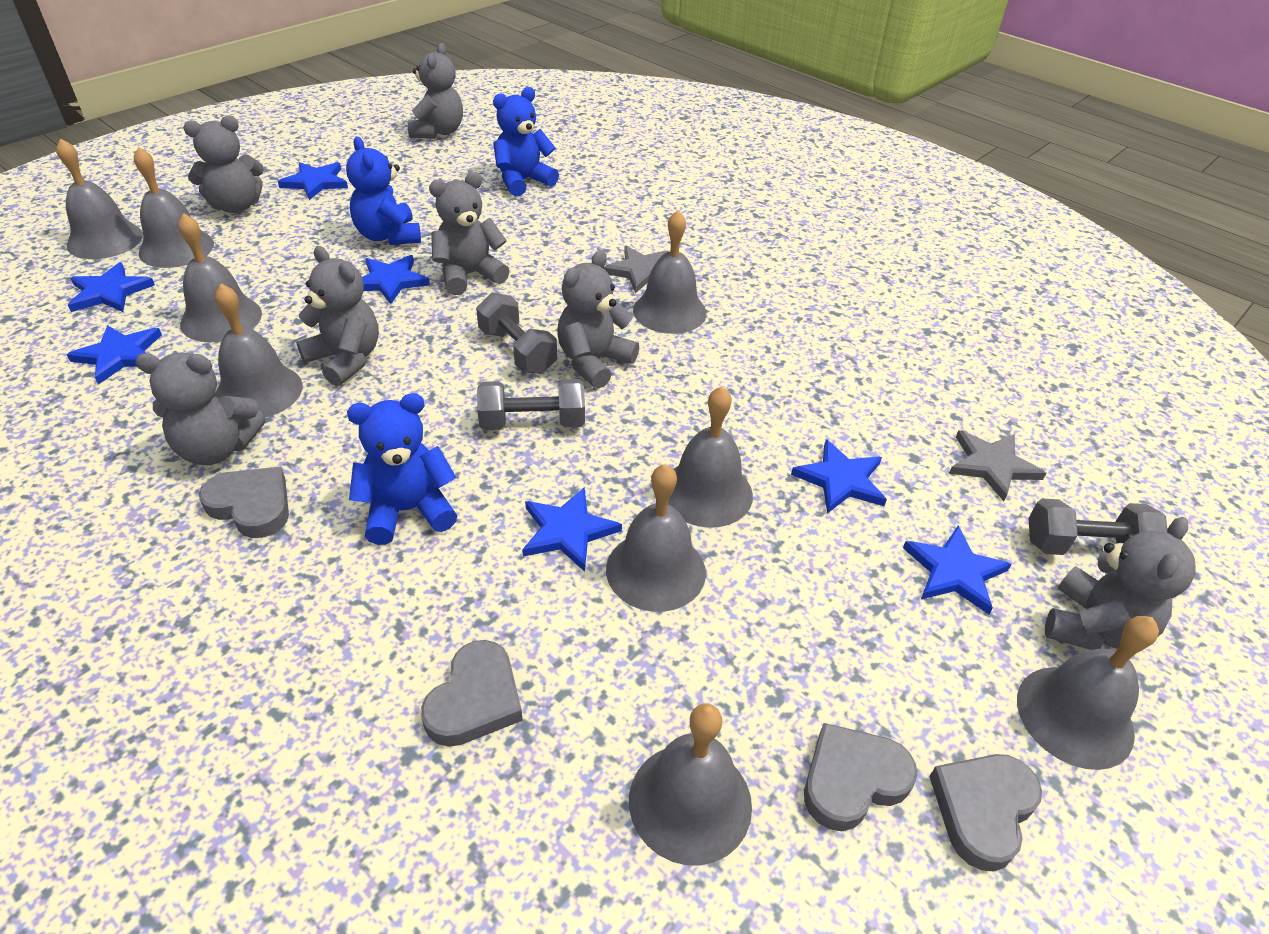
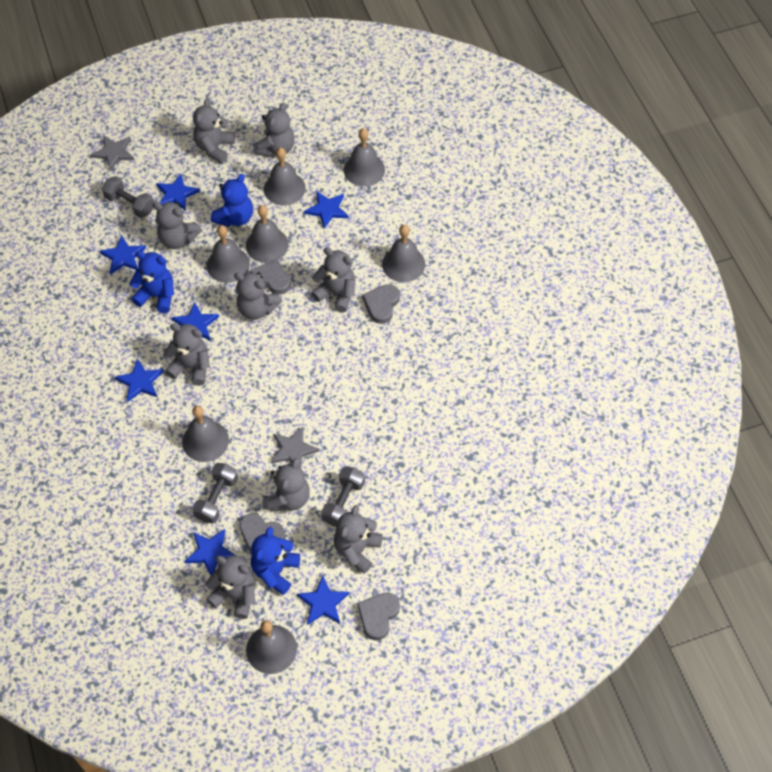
grey bell: 9 -> 7
grey teddy bear: 7 -> 9

